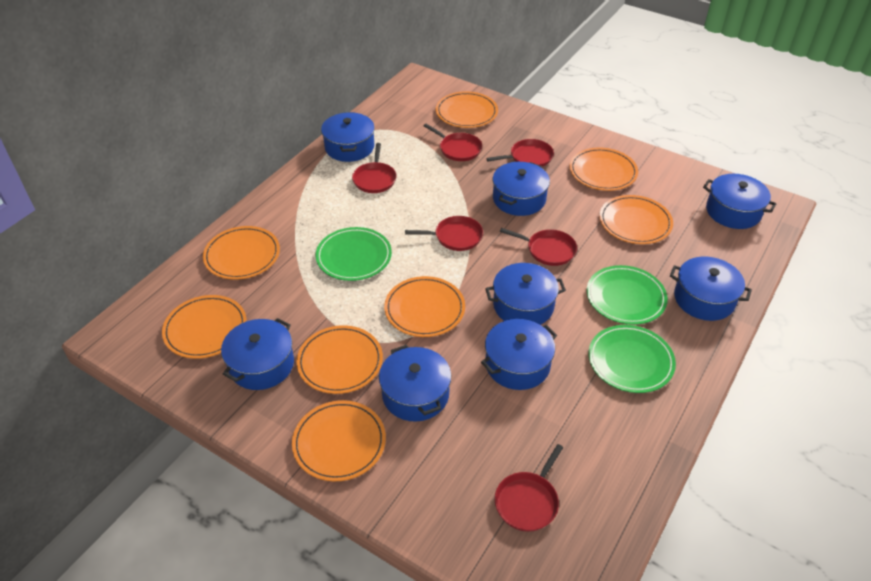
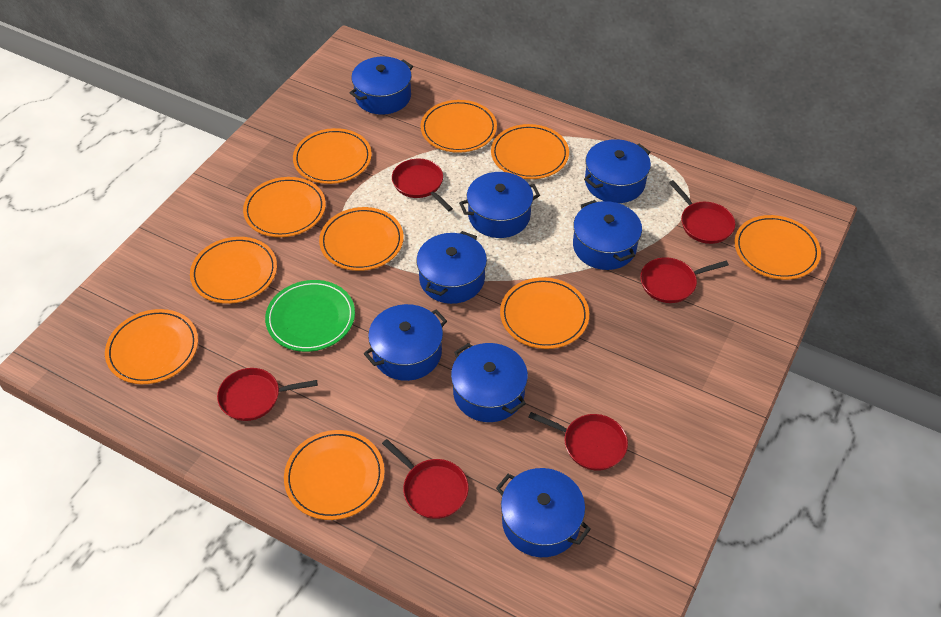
green plate: 3 -> 1
orange plate: 8 -> 10

